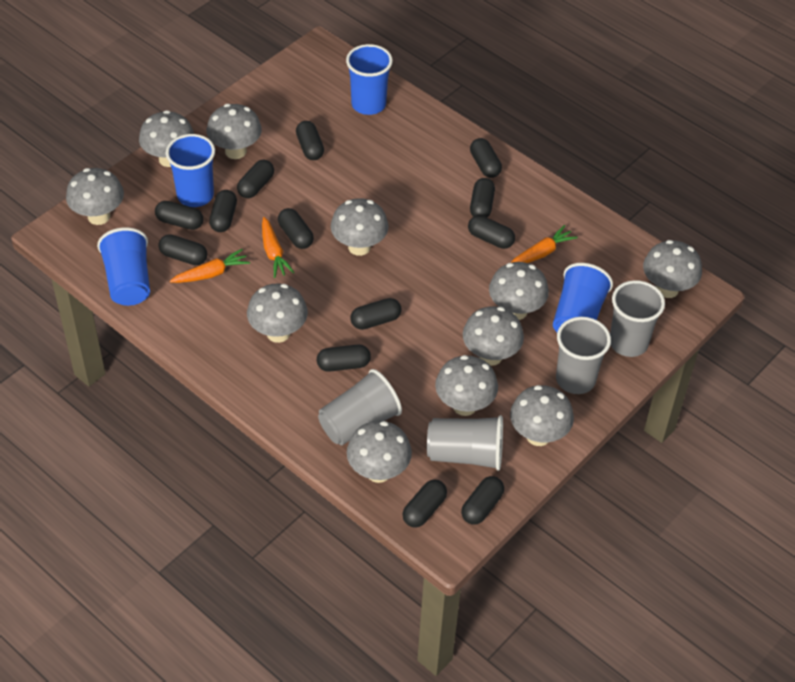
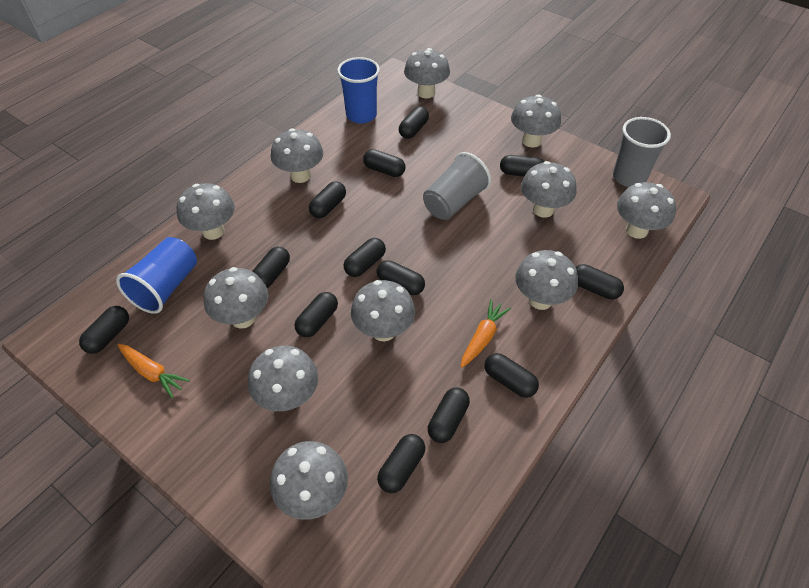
blue cup: 4 -> 2
grey cup: 4 -> 2
orange carrot: 3 -> 2

